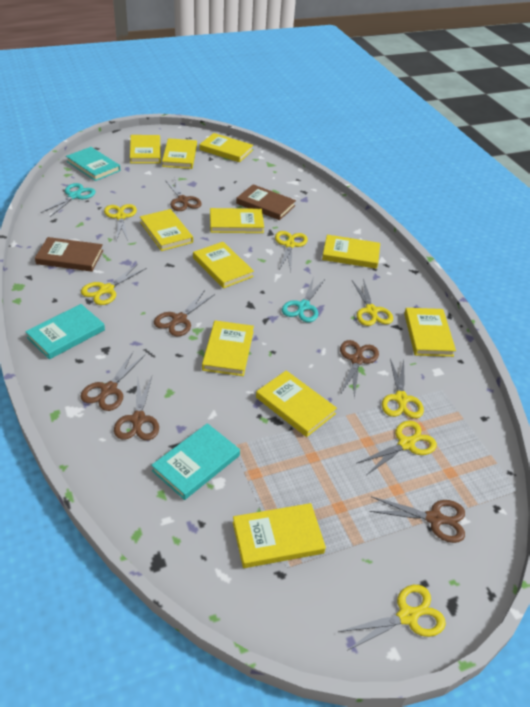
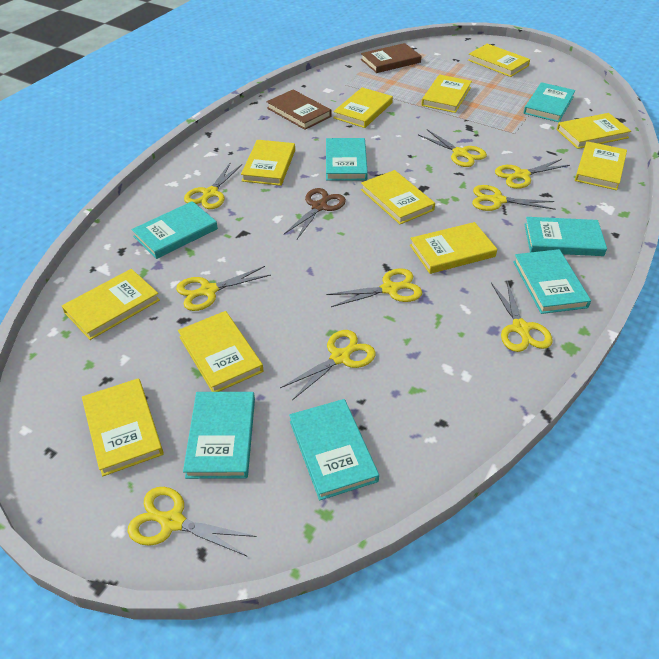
brown scissors: 6 -> 1
turquoise book: 3 -> 7
turquoise scissors: 2 -> 0
yellow scissors: 7 -> 9

